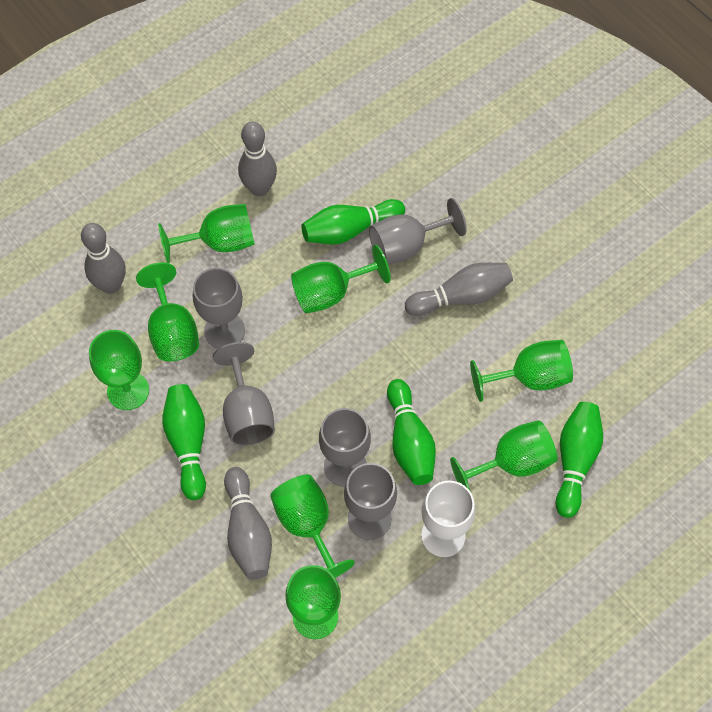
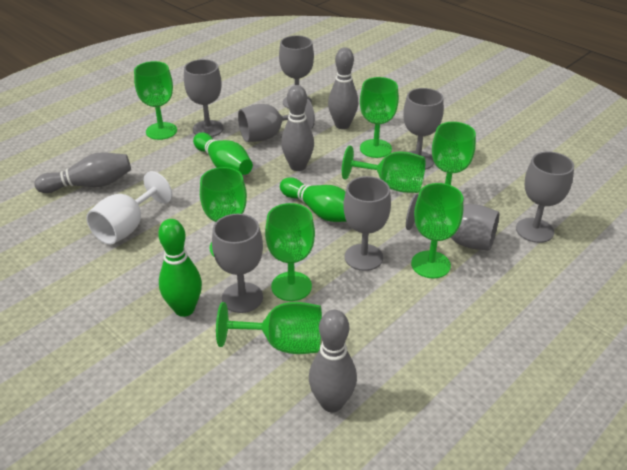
green bowling pin: 4 -> 3
grey goblet: 5 -> 8

